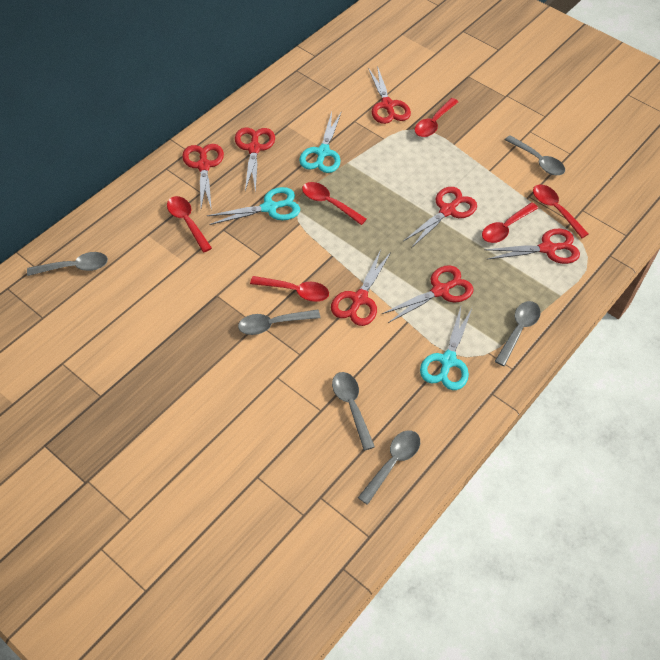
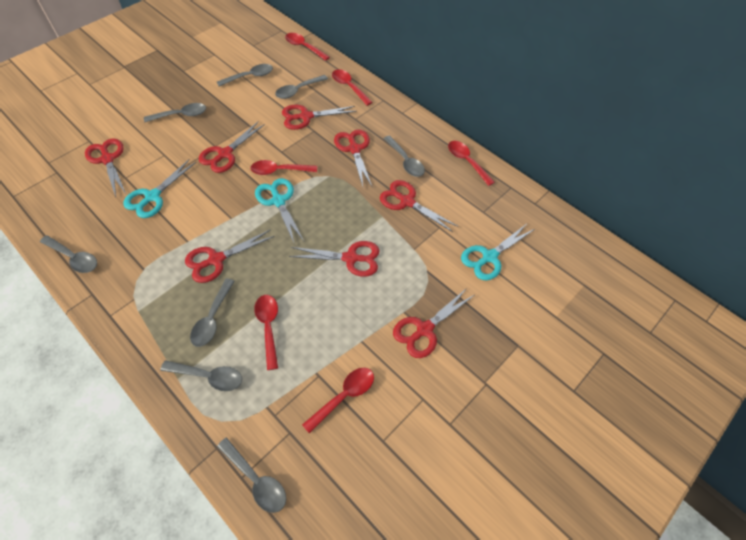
grey spoon: 6 -> 8
red scissors: 7 -> 8

